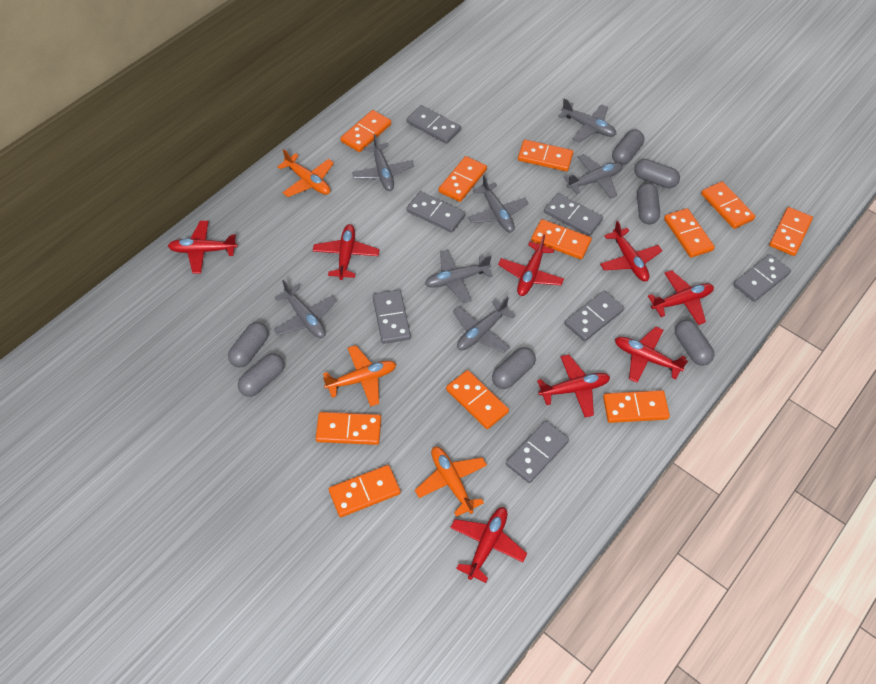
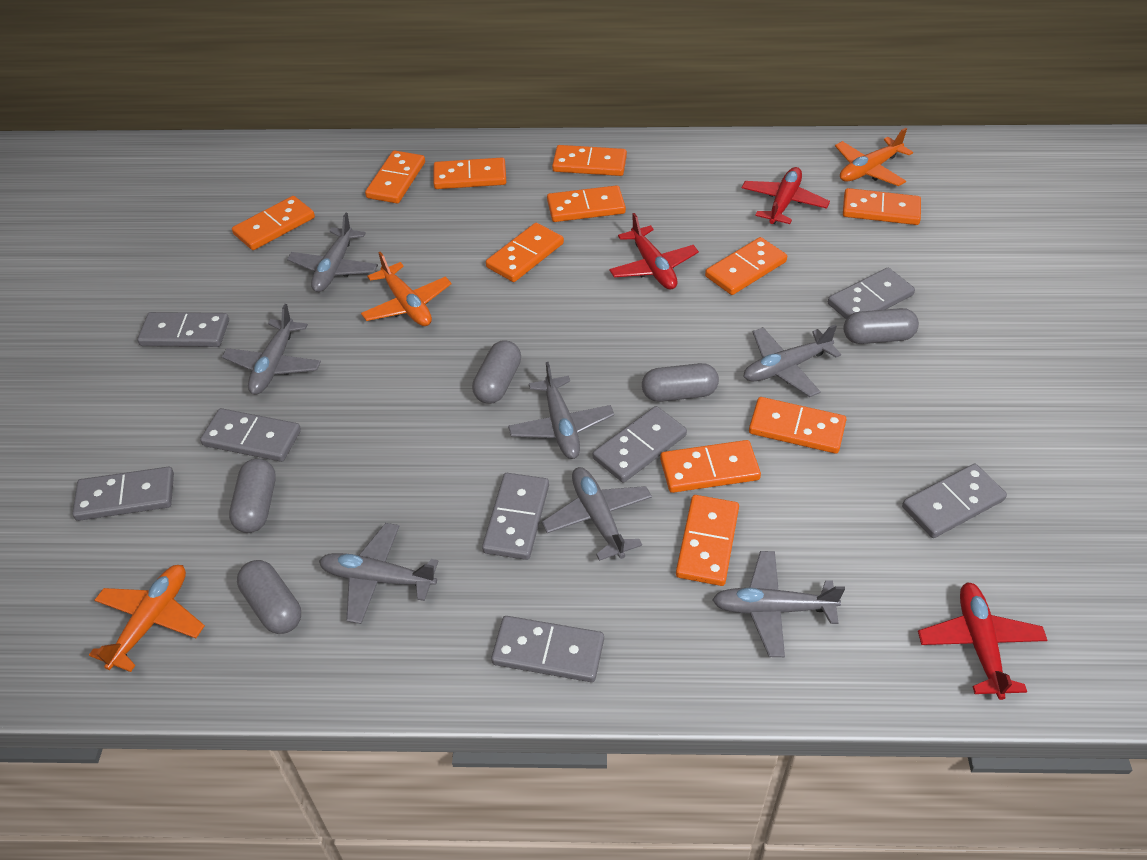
grey capsule: 7 -> 5
grey domino: 7 -> 8
red plane: 8 -> 3

